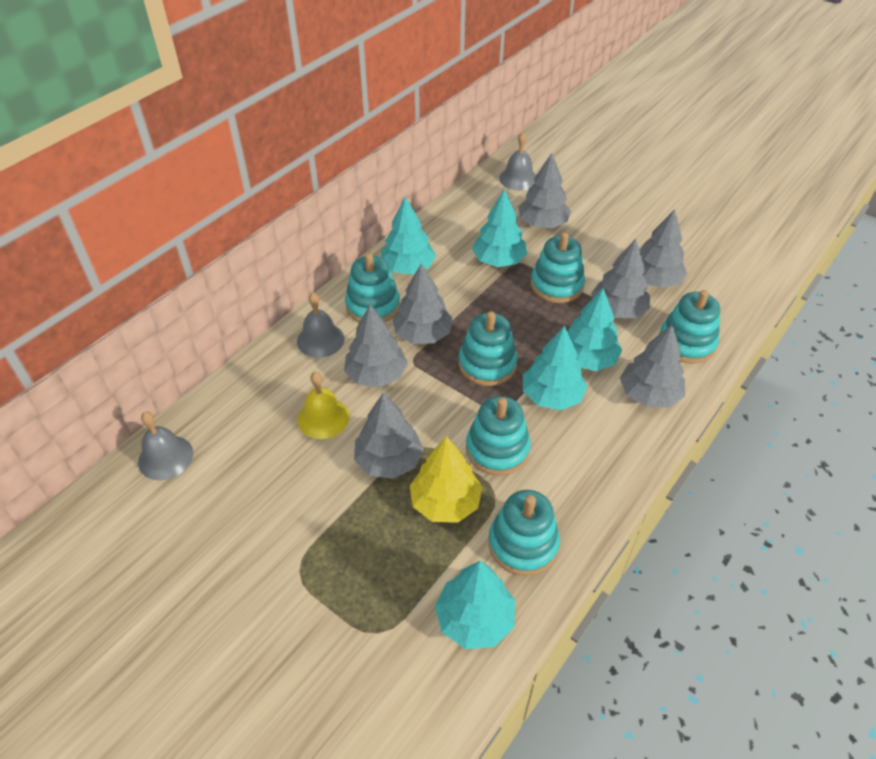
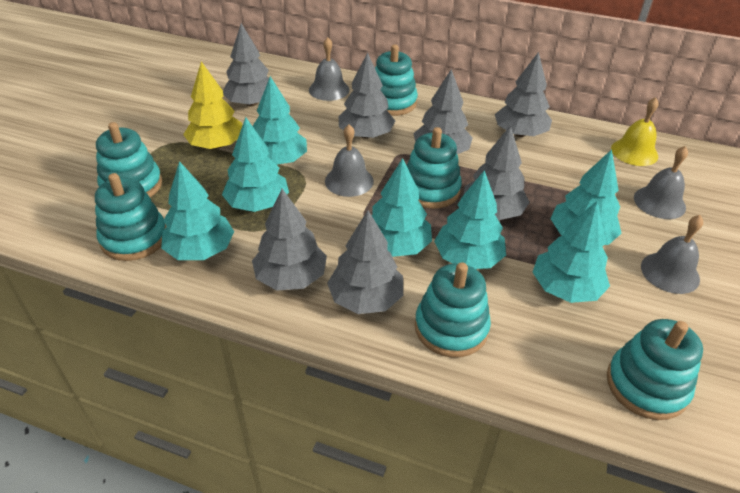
grey bell: 3 -> 4
turquoise tree: 5 -> 7

